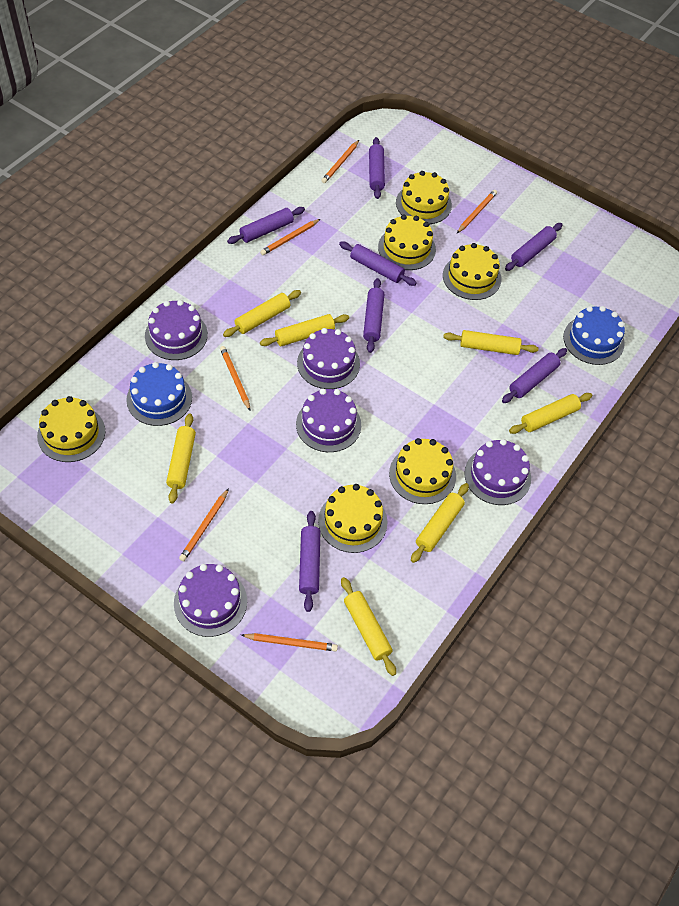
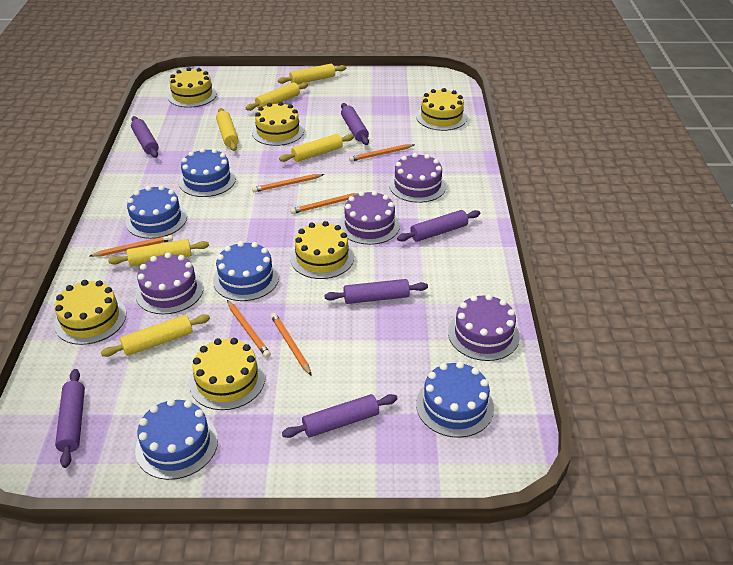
blue cake: 2 -> 5
purple cake: 5 -> 4
purple rolling pin: 7 -> 6
yellow rolling pin: 7 -> 6

